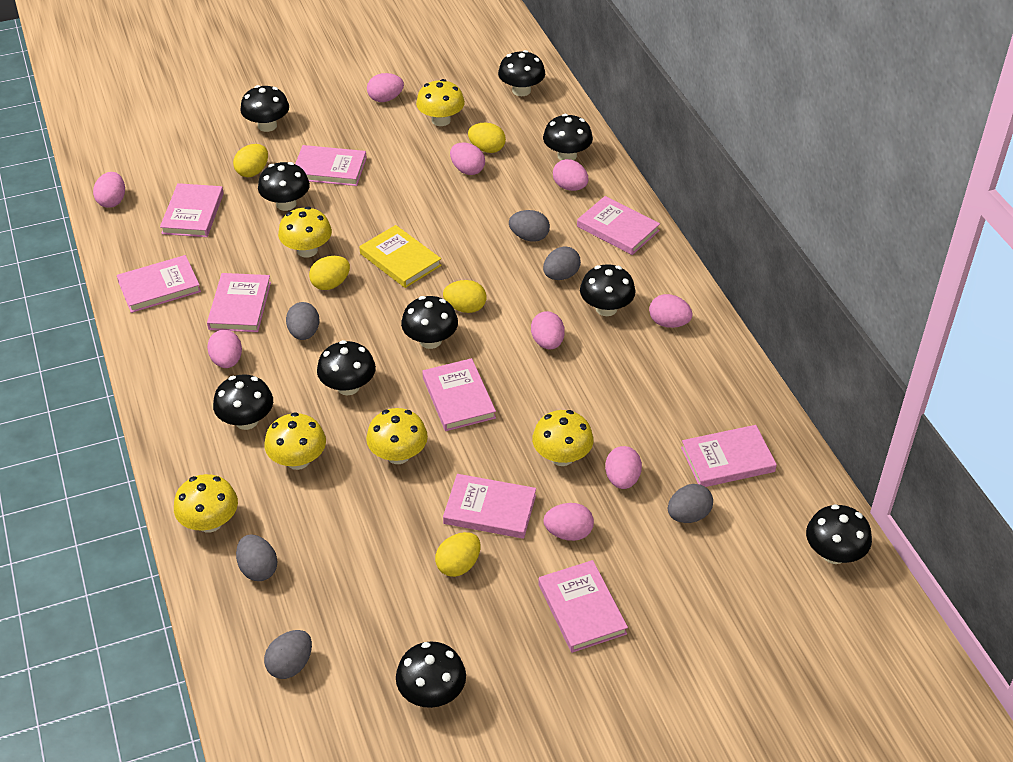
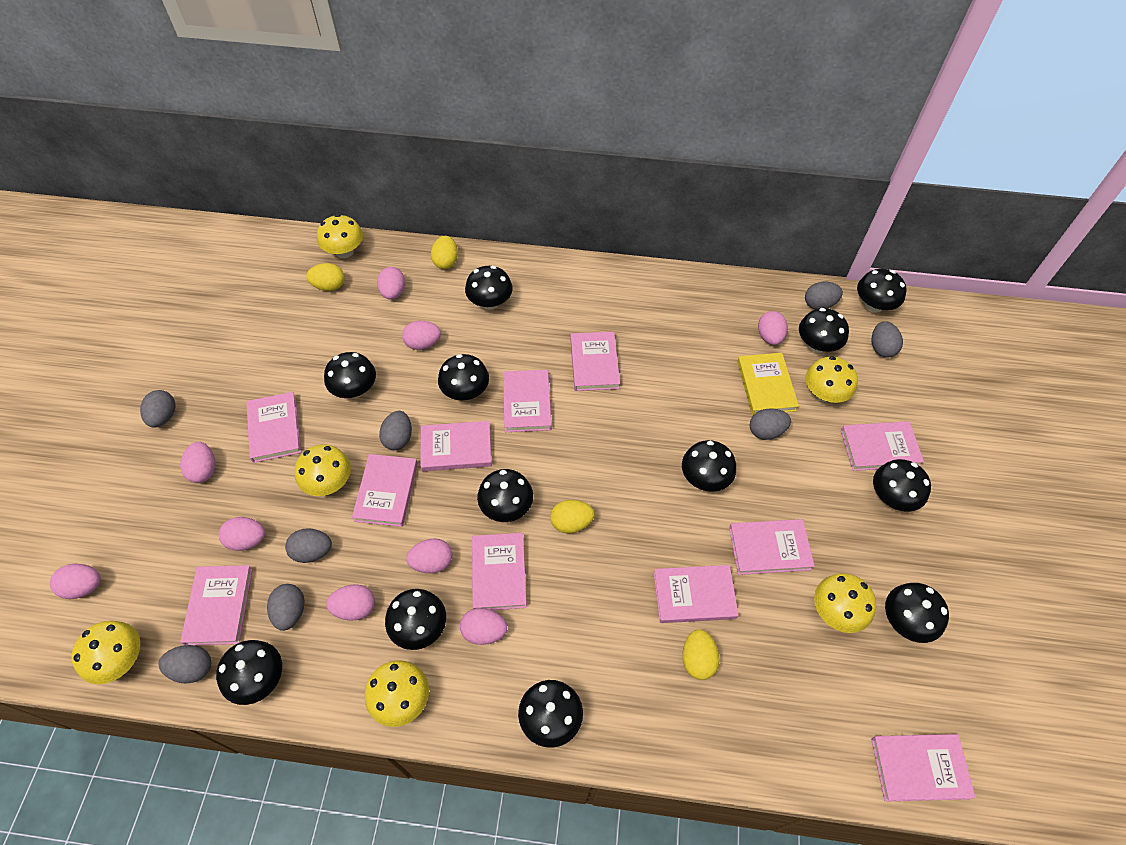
black mushroom: 10 -> 12
grey egg: 6 -> 8
pink book: 9 -> 11
yellow egg: 5 -> 4

